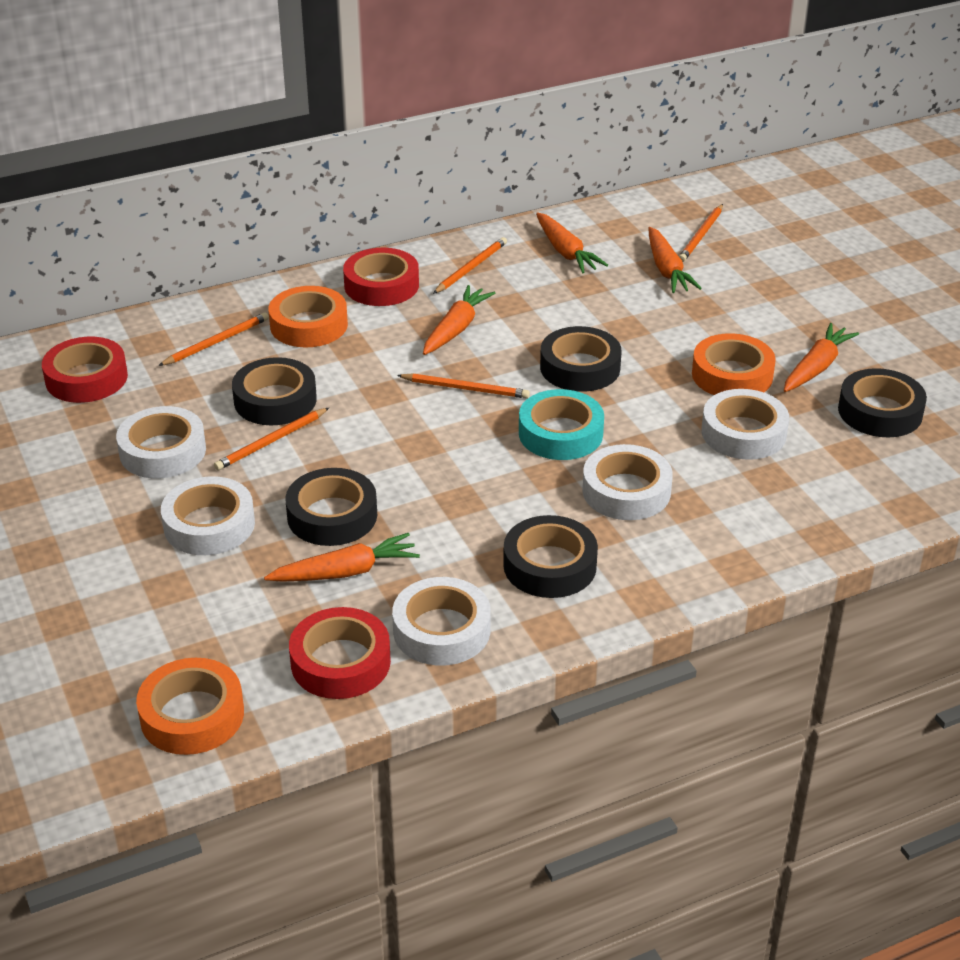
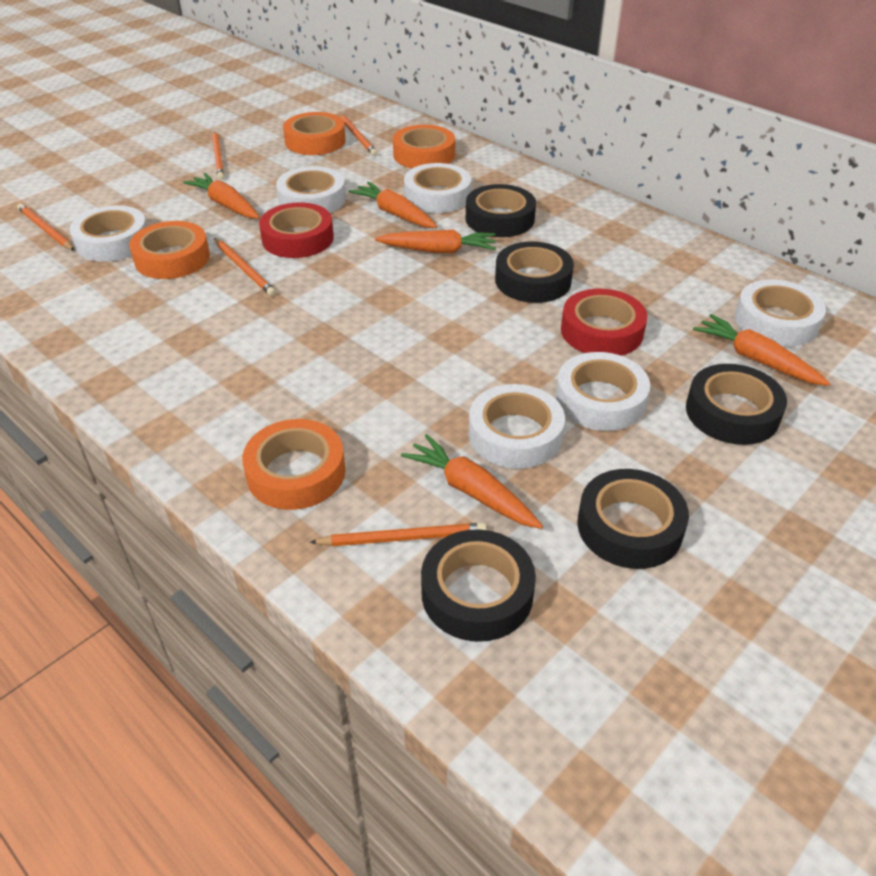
orange tape: 3 -> 4
red tape: 3 -> 2
turquoise tape: 1 -> 0
white tape: 5 -> 6

